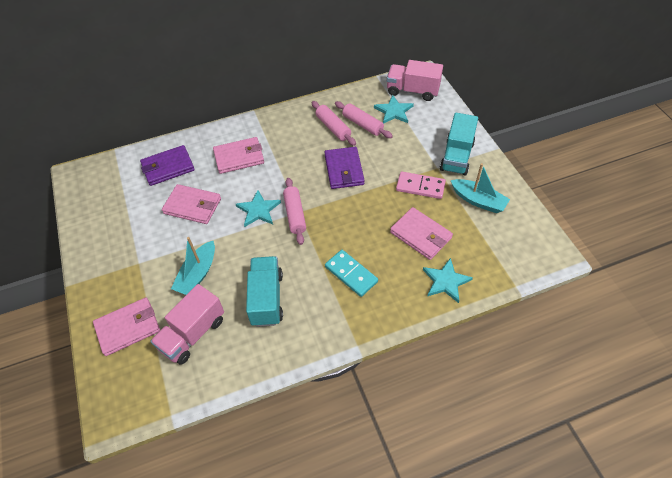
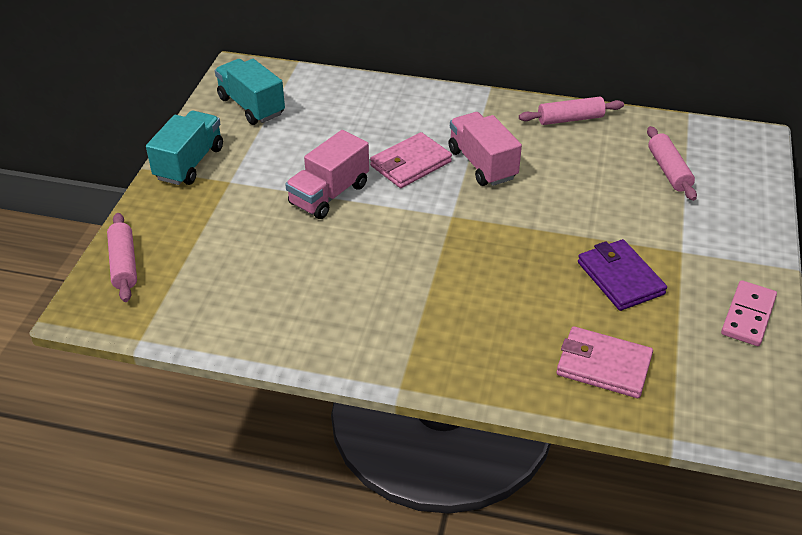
pink wallet: 4 -> 2
purple wallet: 2 -> 1
turquoise boat: 2 -> 0
turquoise domino: 1 -> 0
turquoise star: 3 -> 0

